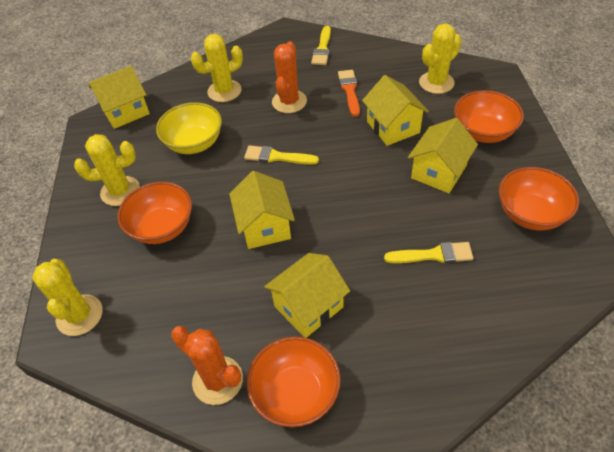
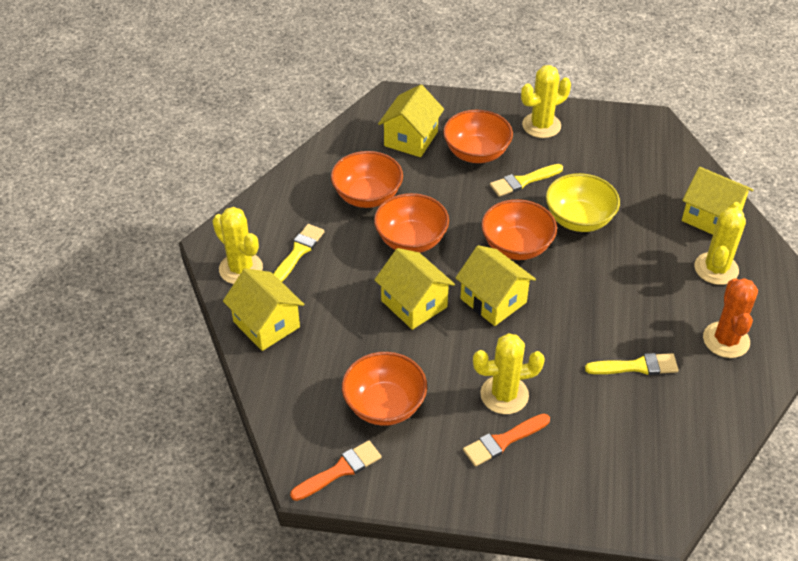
orange bowl: 4 -> 5
orange brush: 1 -> 2
orange cactus: 2 -> 1

